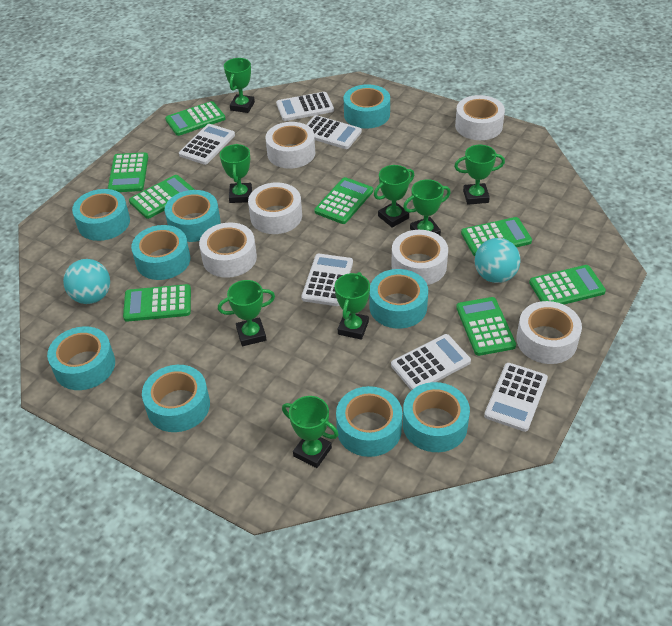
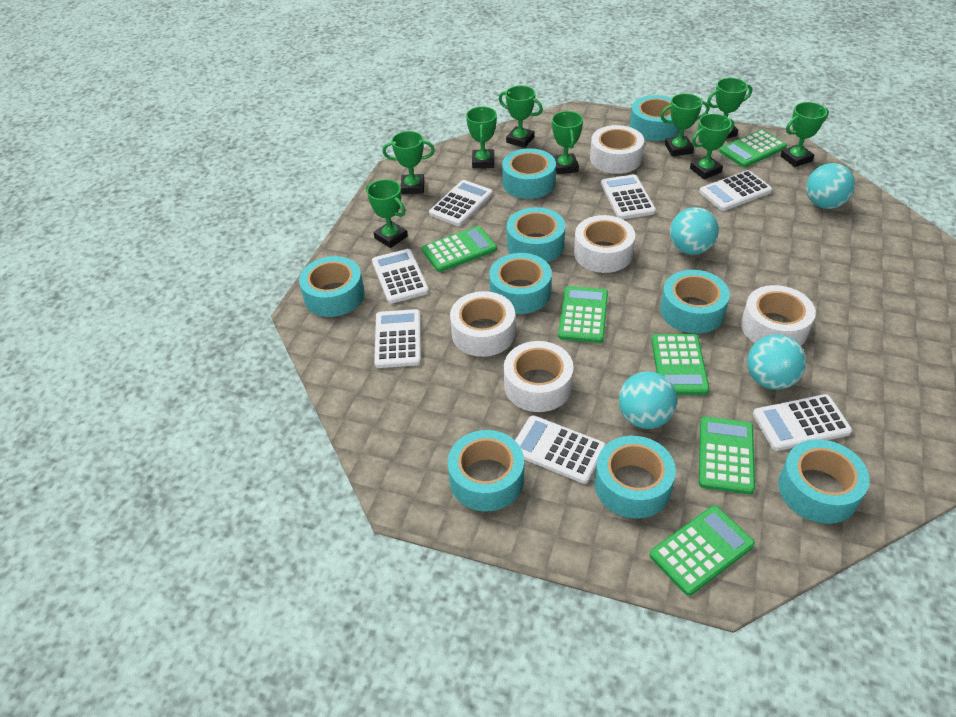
green calculator: 8 -> 6
green trophy: 8 -> 9
turquoise ball: 2 -> 4
white calculator: 6 -> 7
white tape: 6 -> 5

